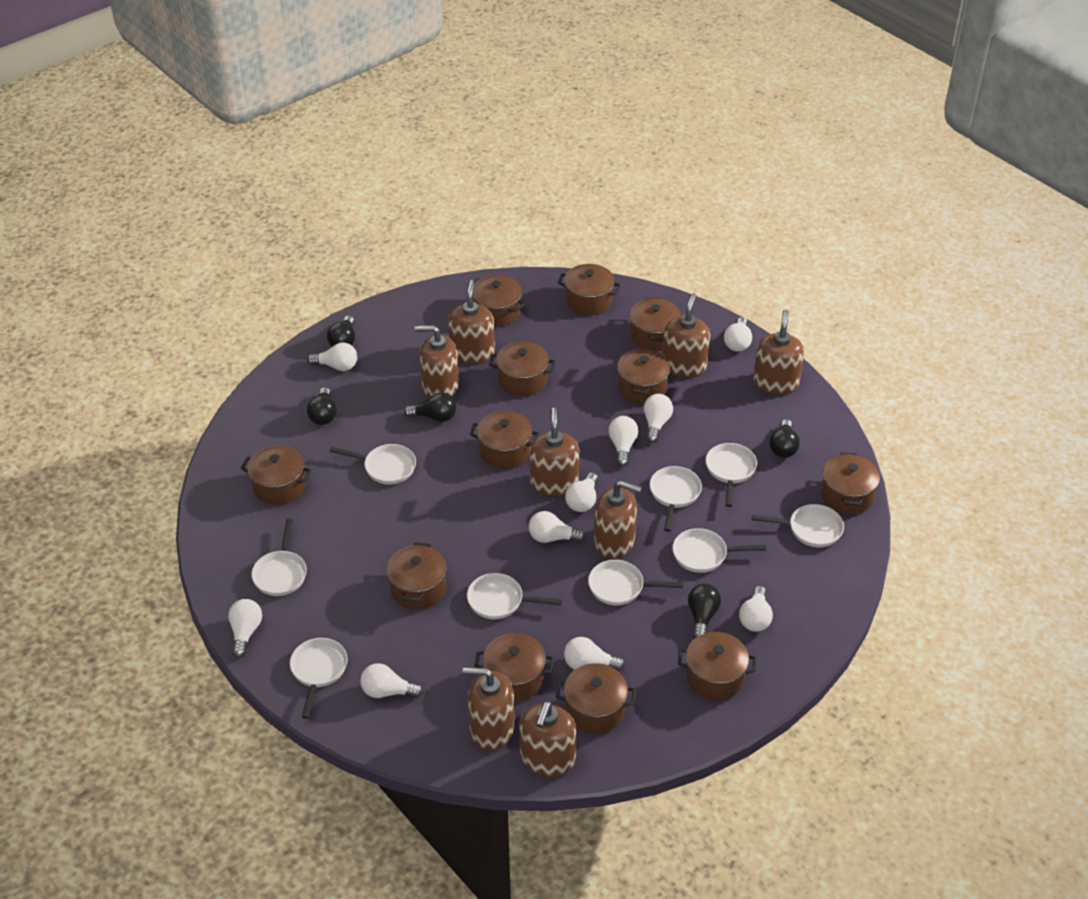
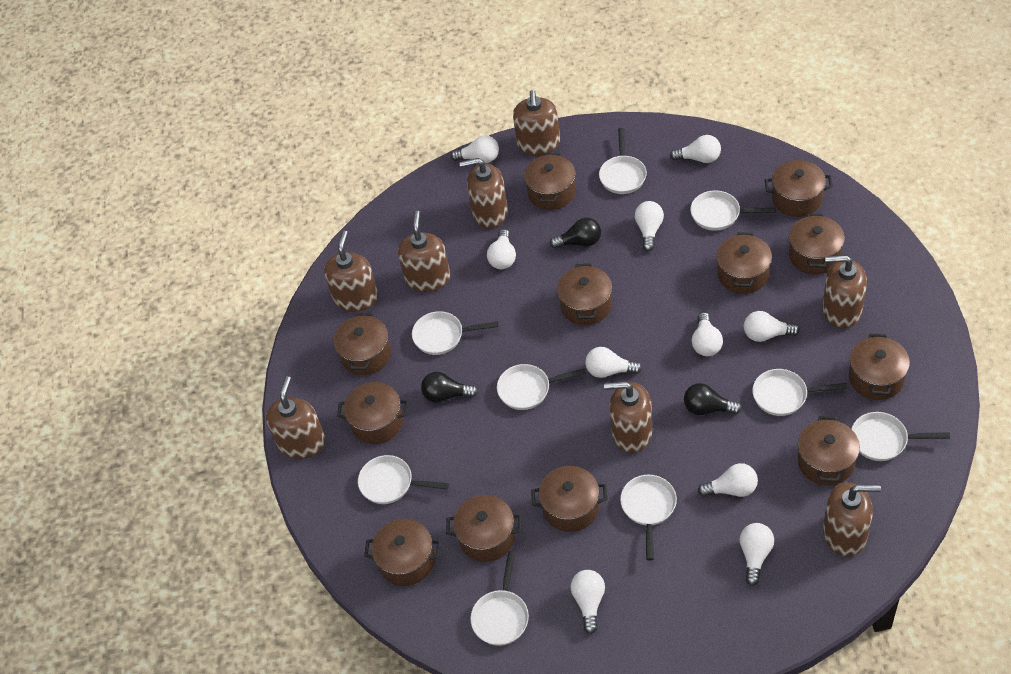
black light bulb: 5 -> 3

